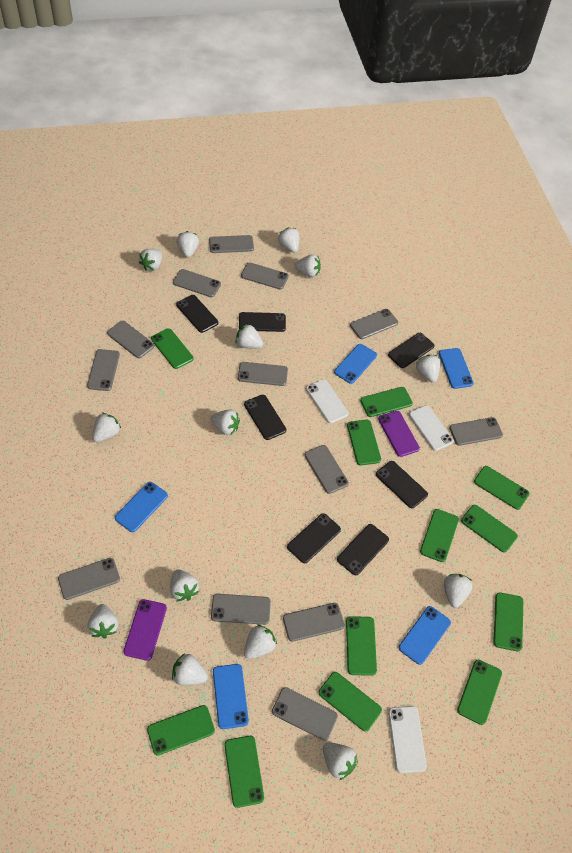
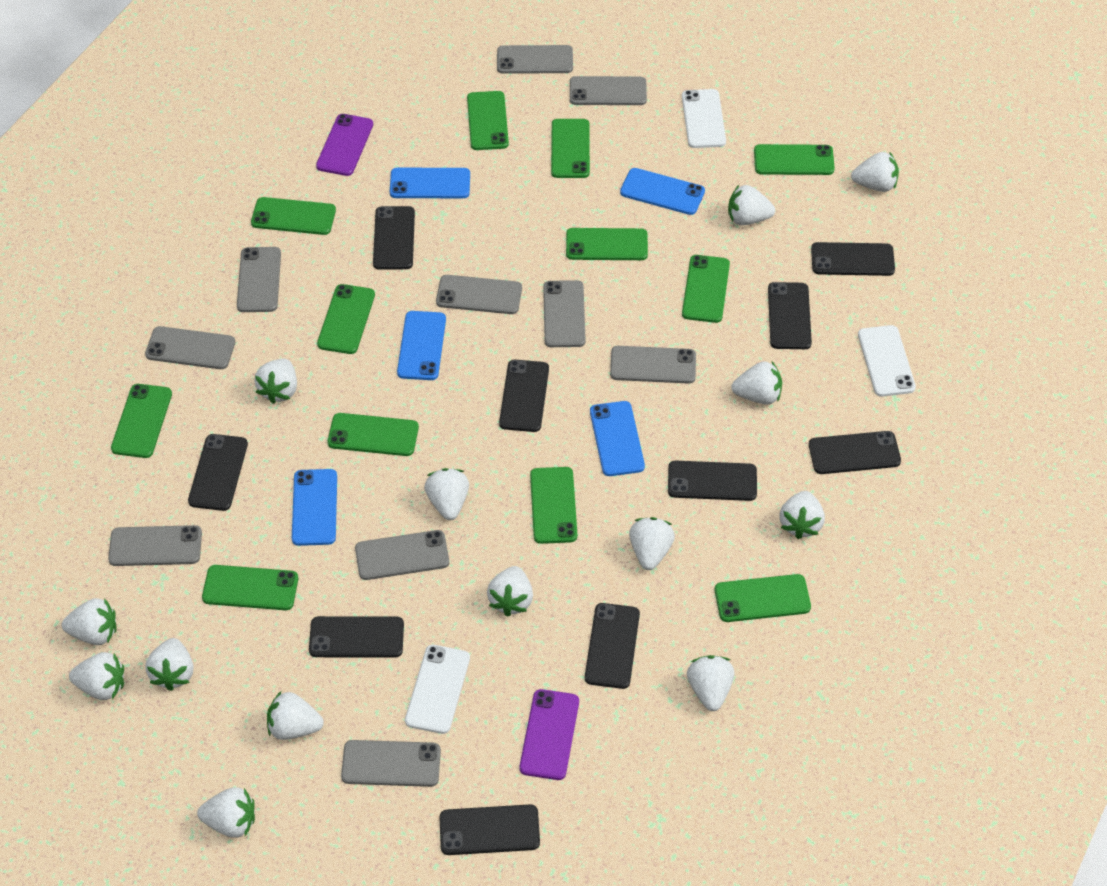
black phone: 7 -> 10
grey phone: 13 -> 10

